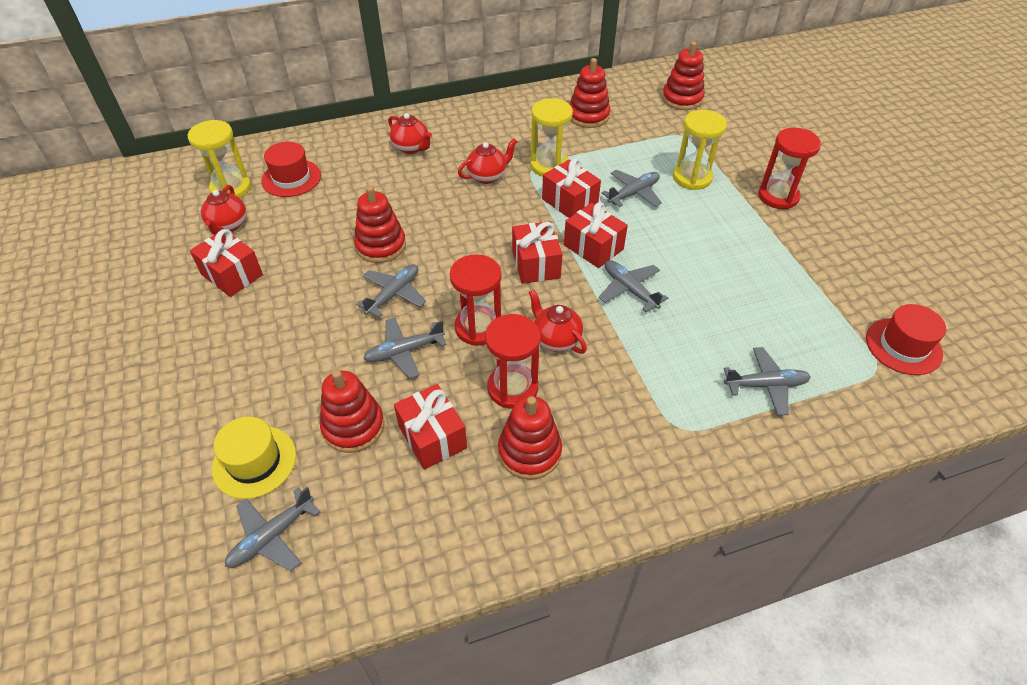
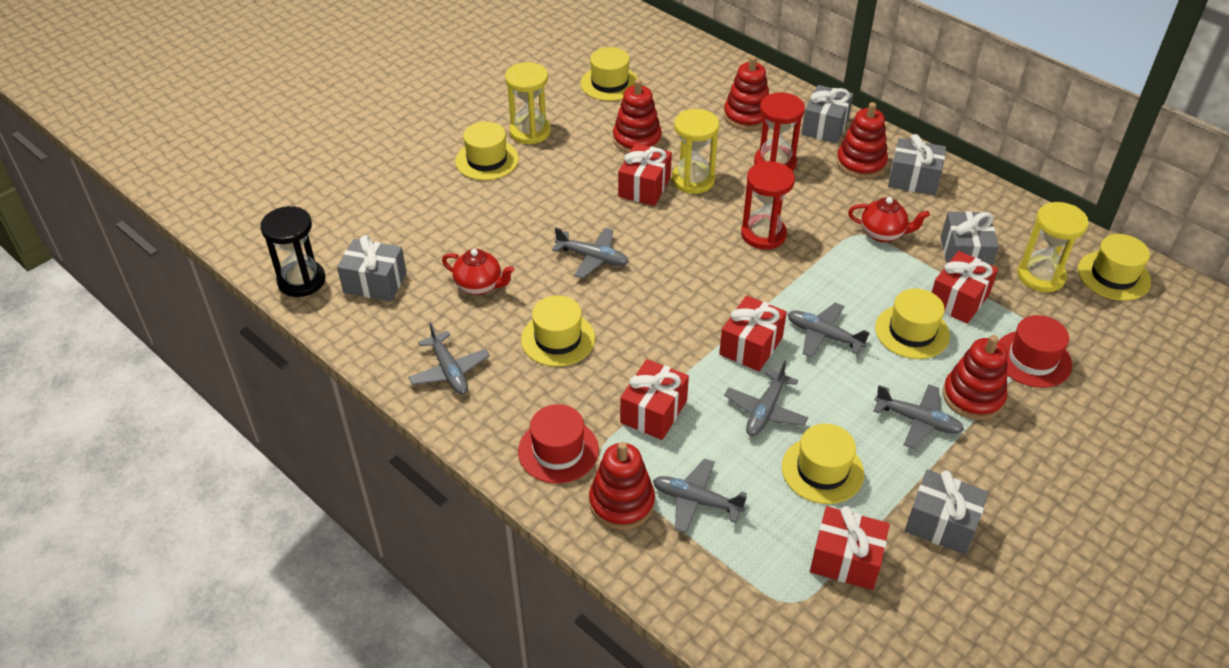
black hourglass: 0 -> 1
grey gift: 0 -> 5
red hourglass: 3 -> 2
red teapot: 4 -> 2
yellow hat: 1 -> 6

